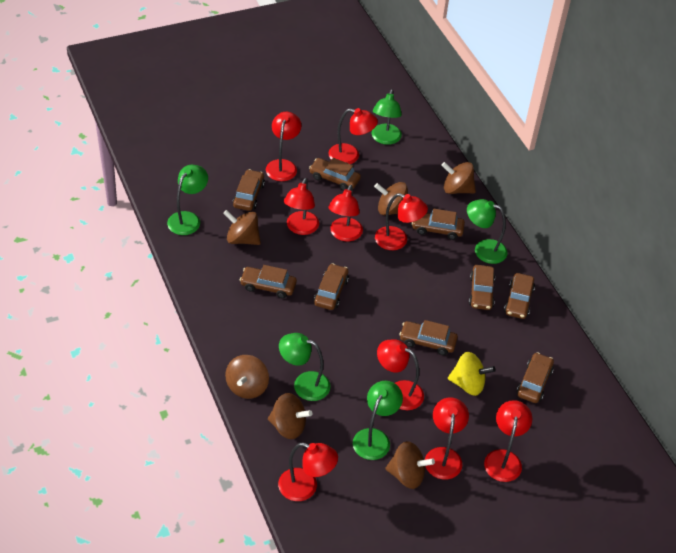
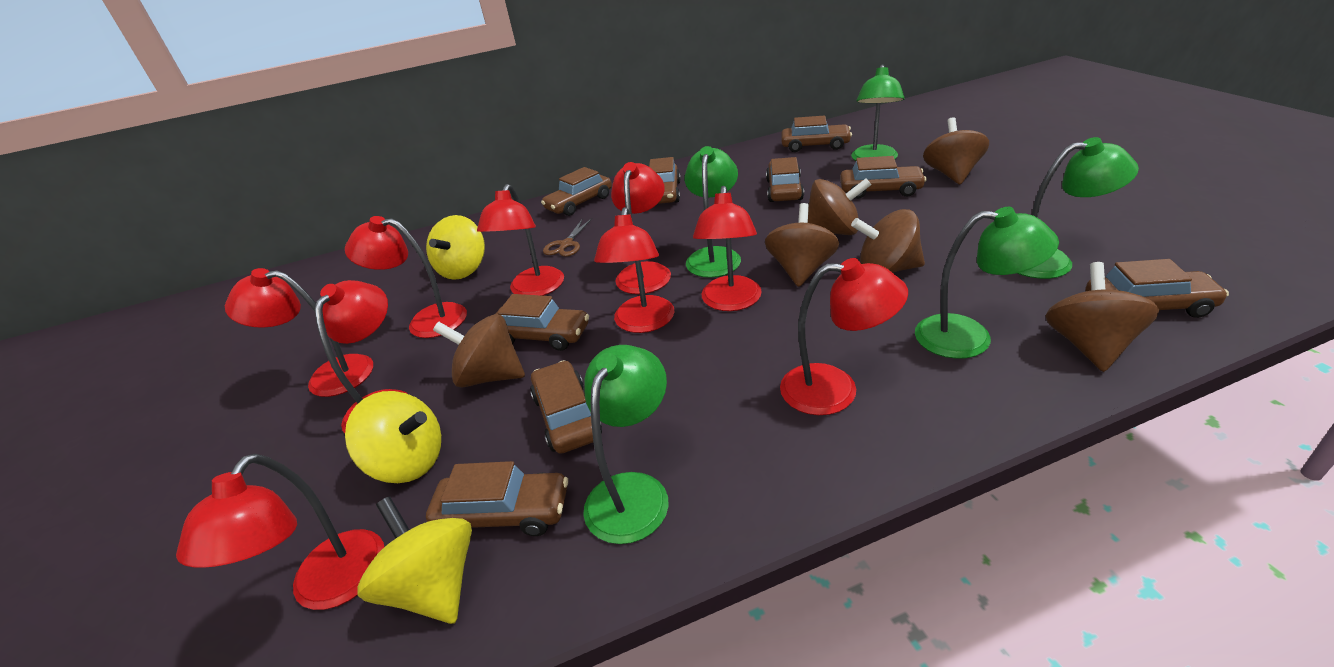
brown scissors: 0 -> 1
yellow spinning top: 1 -> 3

